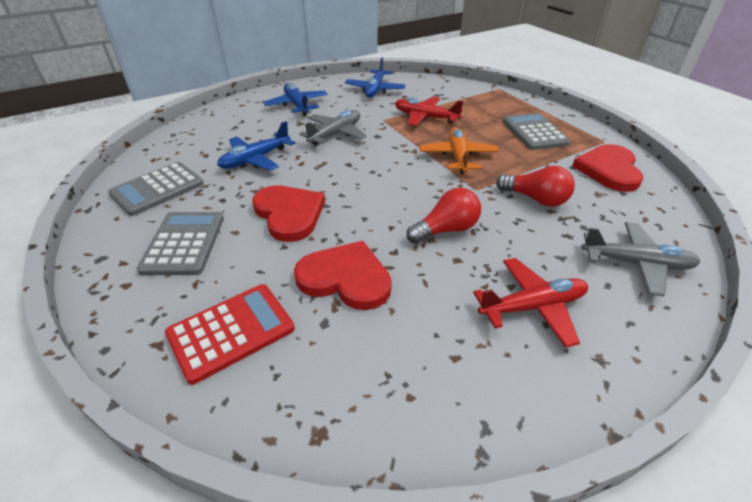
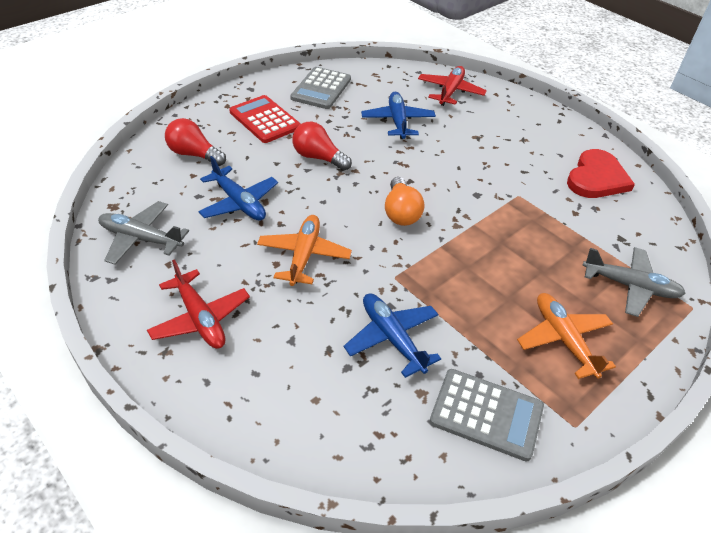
grey calculator: 3 -> 2
orange light bulb: 0 -> 1
orange plane: 1 -> 2
red heart: 3 -> 1

